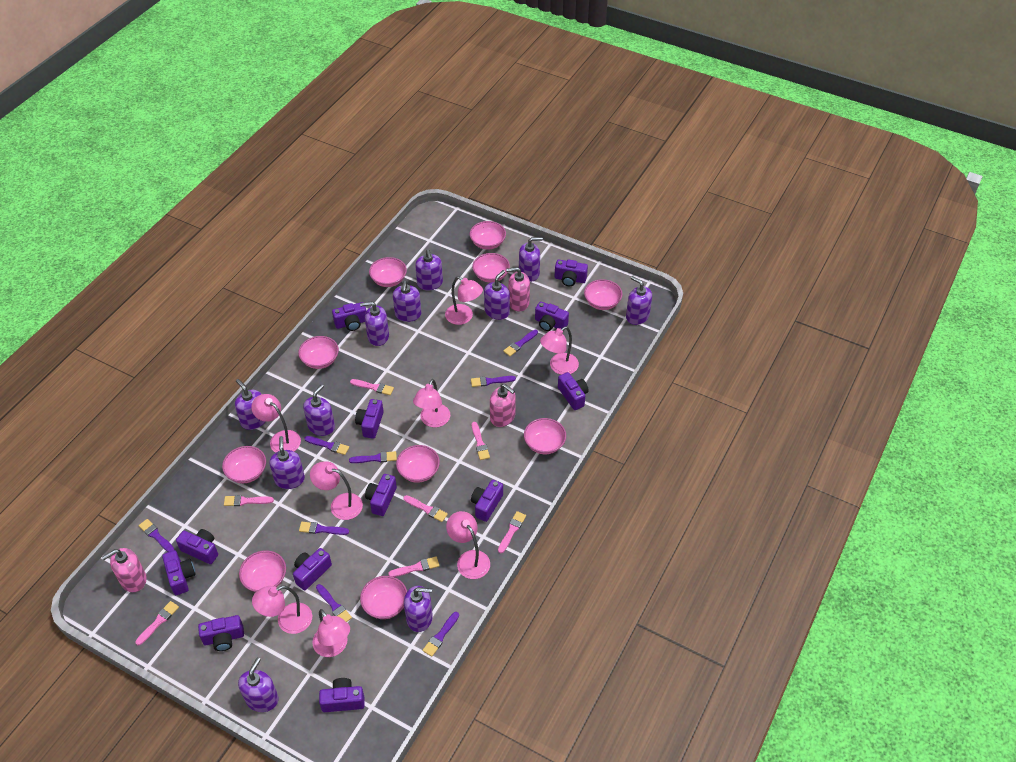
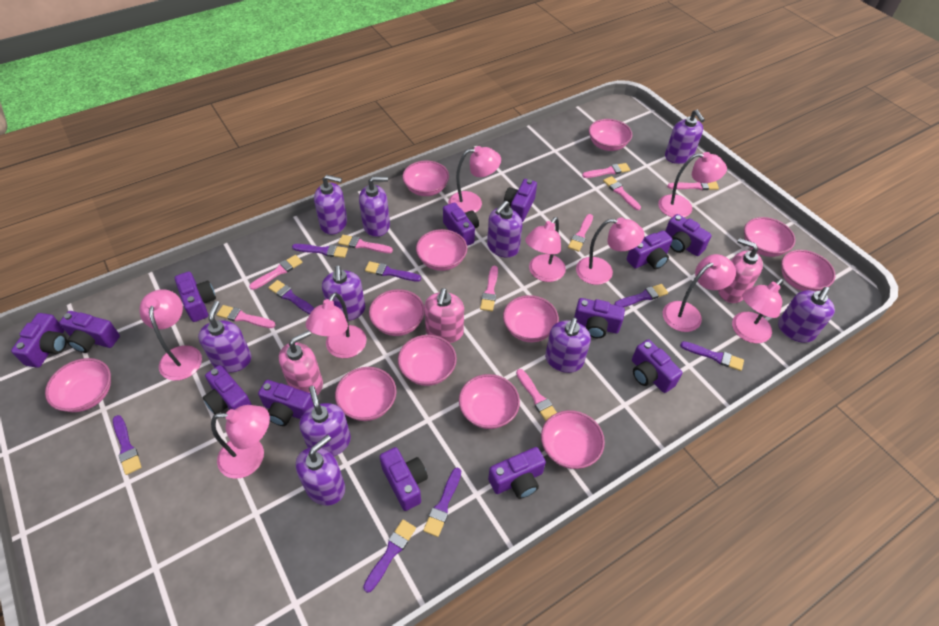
pink bowl: 10 -> 12
pink brush: 7 -> 9
pink lamp: 8 -> 9
purple camera: 12 -> 13
purple soap dispenser: 11 -> 10

